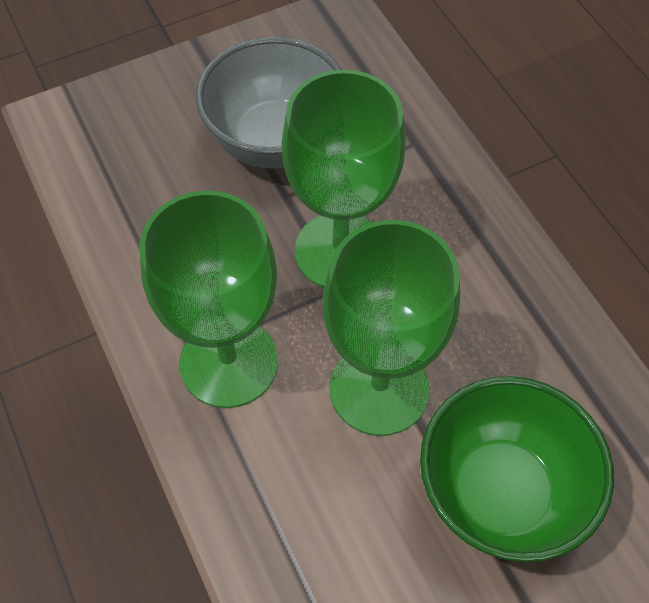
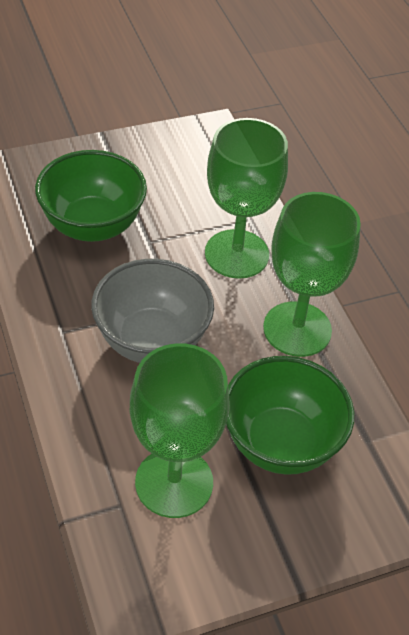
green bowl: 1 -> 2

